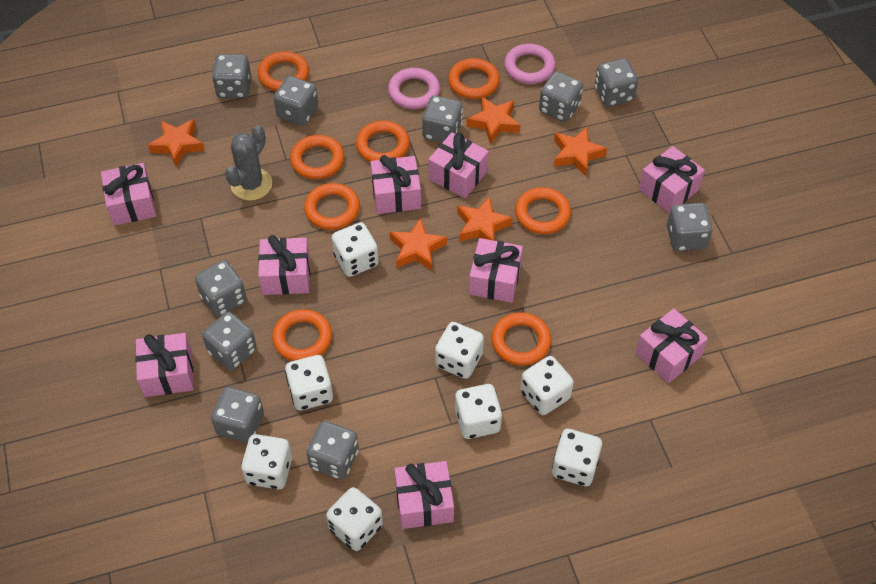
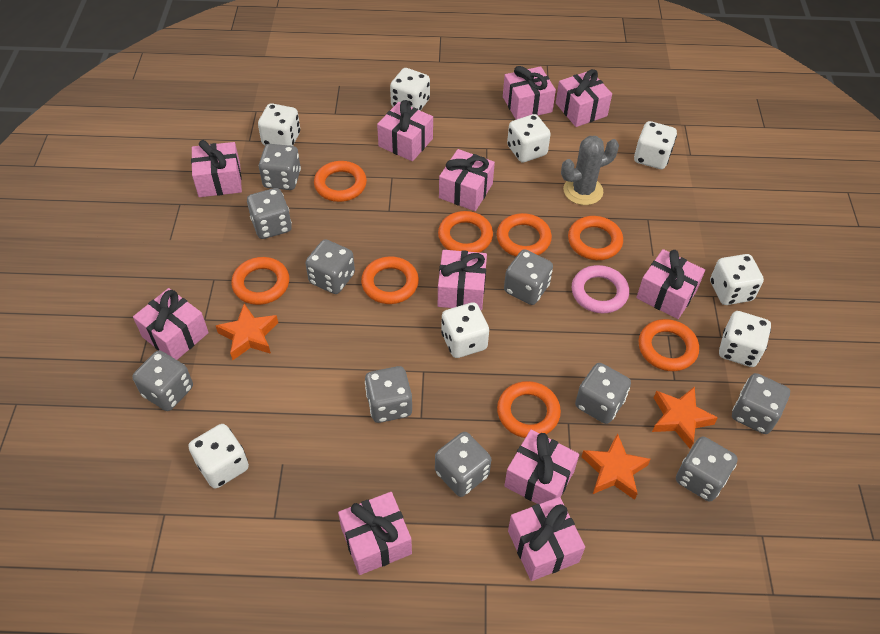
orange star: 5 -> 3
pink gift: 9 -> 11
pink ring: 2 -> 1

